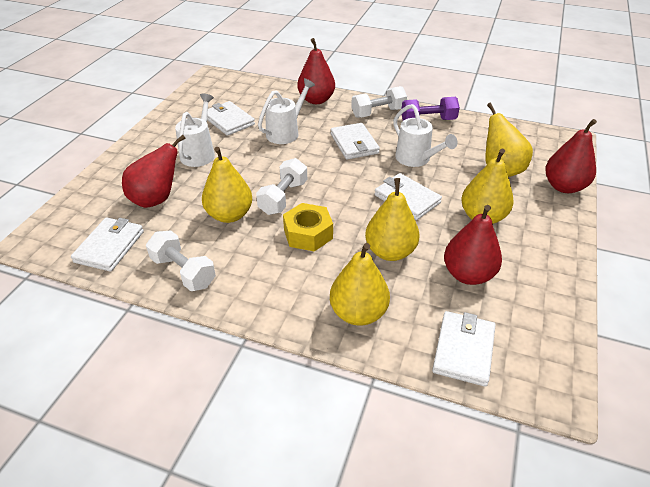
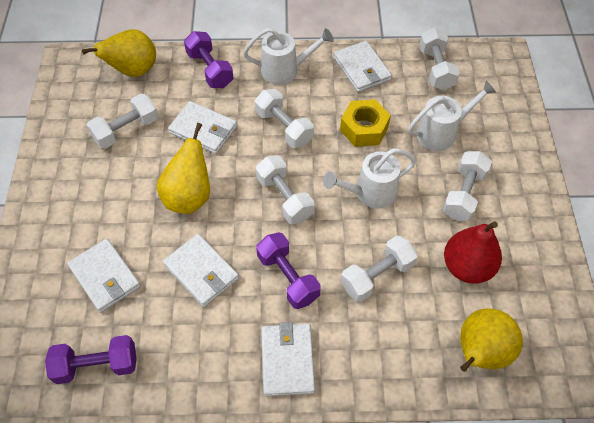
purple dumbbell: 1 -> 3
red pear: 4 -> 1
white dumbbell: 3 -> 6
yellow pear: 5 -> 3

